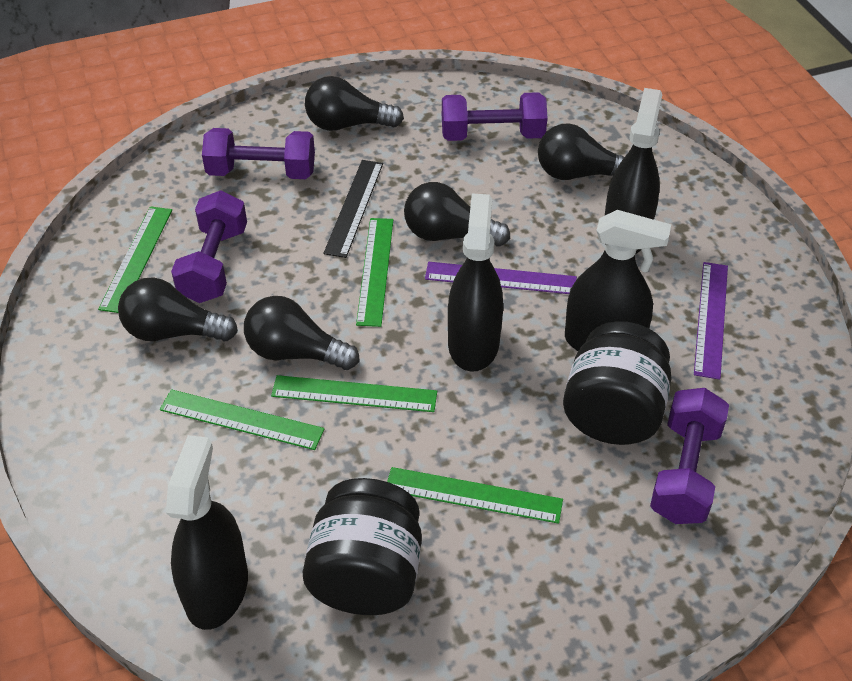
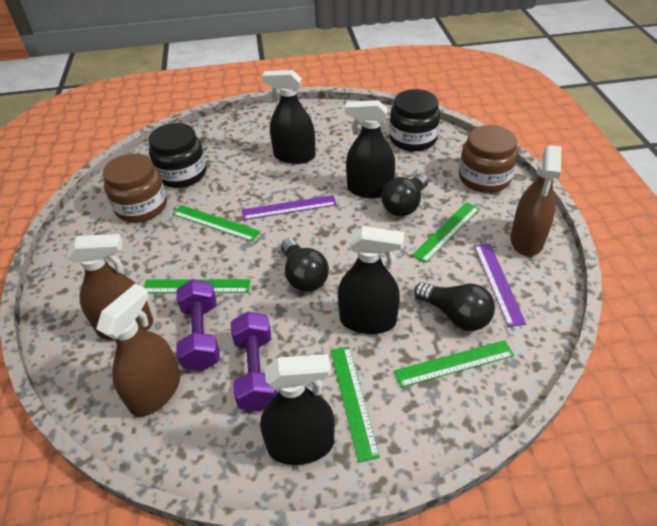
black light bulb: 5 -> 3
black ruler: 1 -> 0
brown jar: 0 -> 2
brown spray bottle: 0 -> 3
purple dumbbell: 4 -> 2

